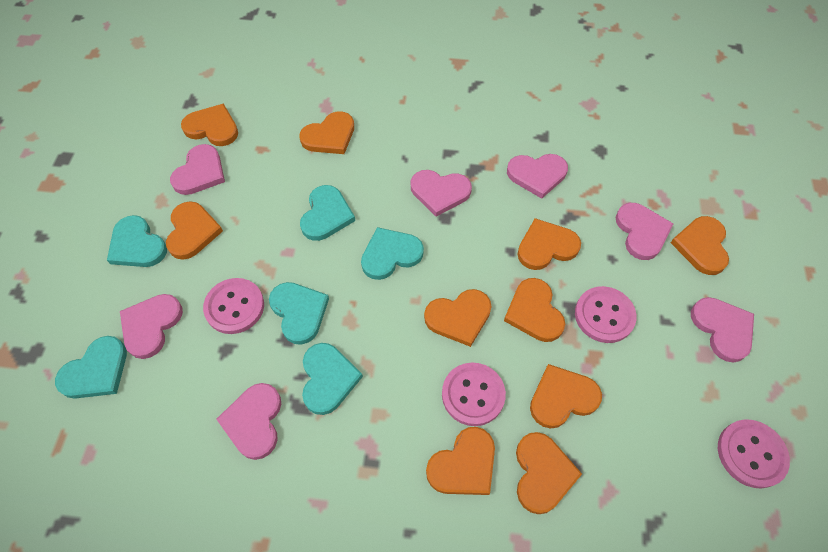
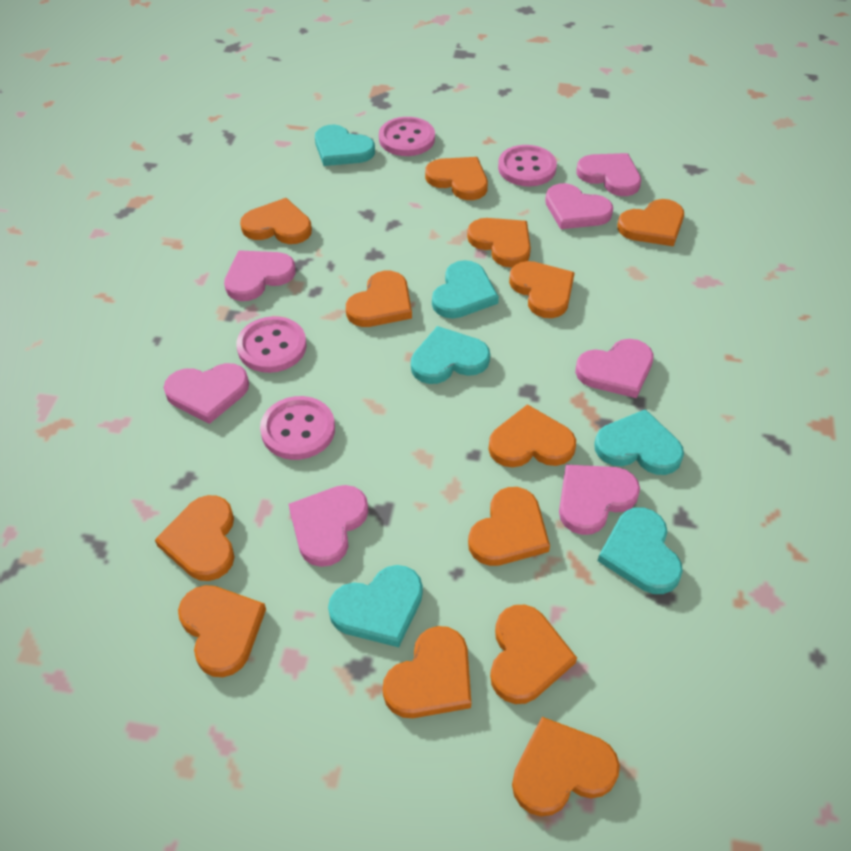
orange heart: 10 -> 13

